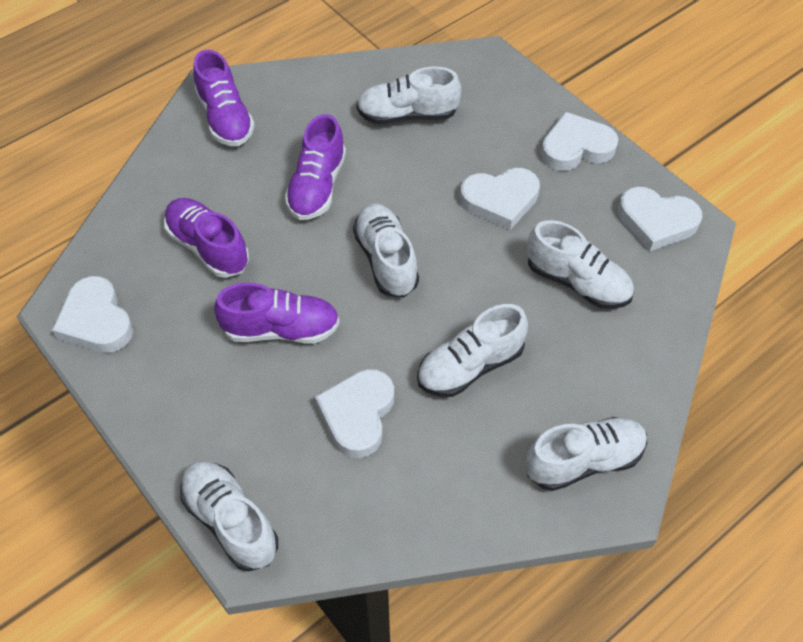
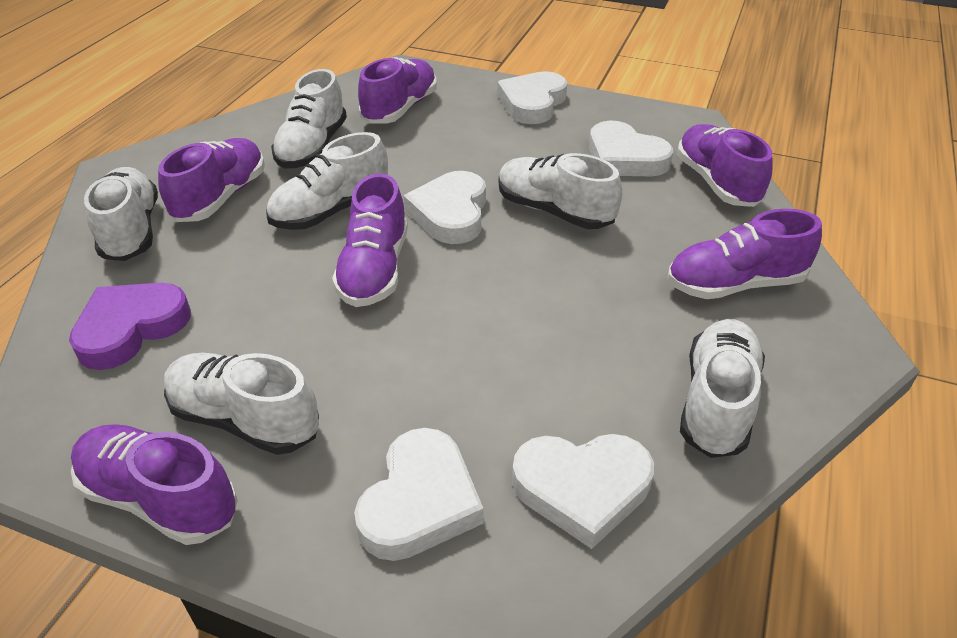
purple heart: 0 -> 1
purple shoe: 4 -> 6

